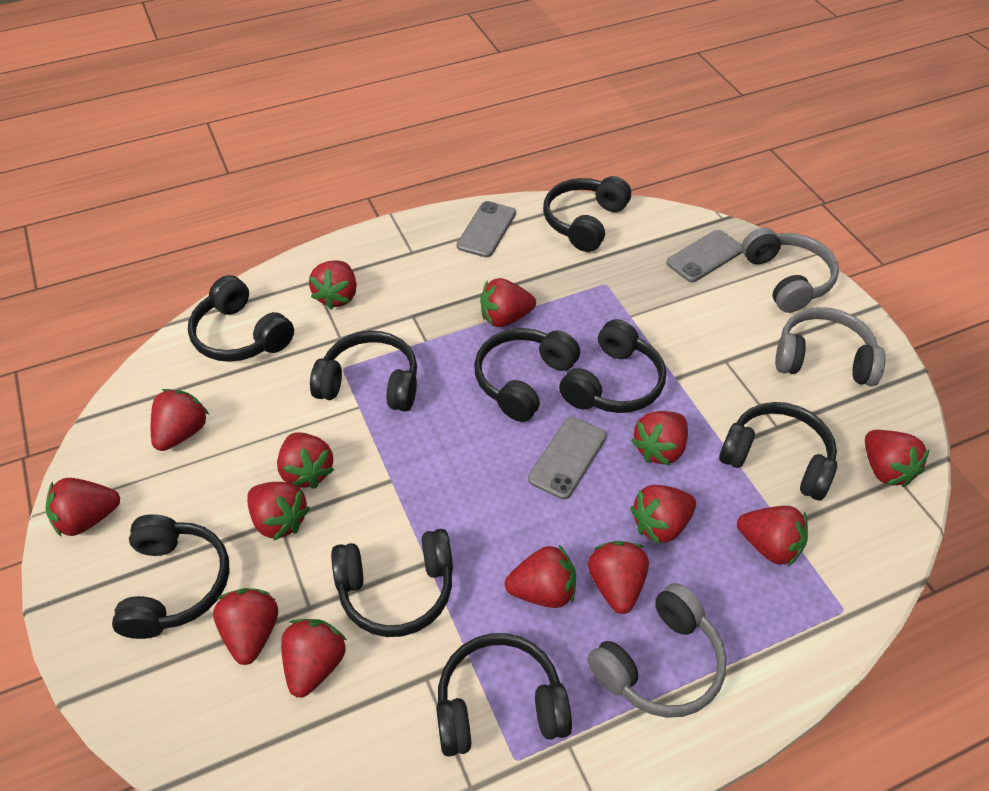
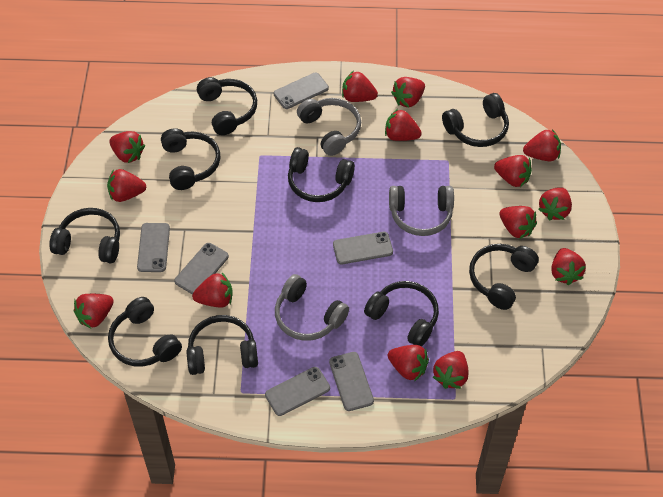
grey phone: 3 -> 6

